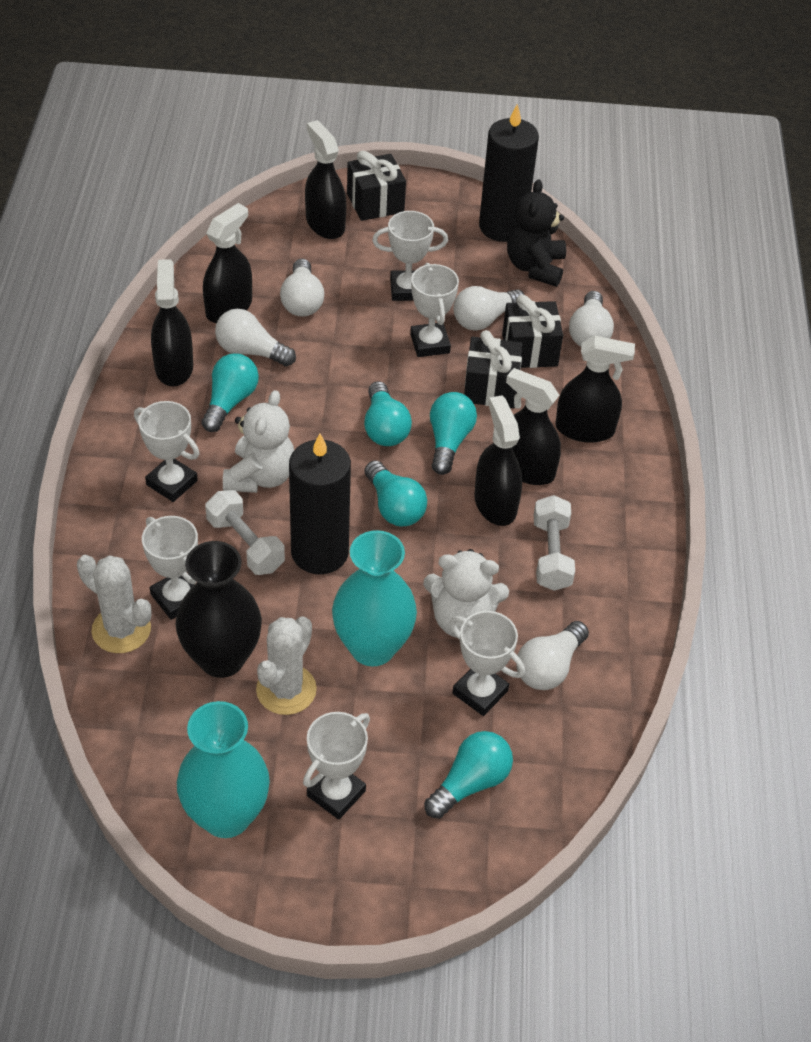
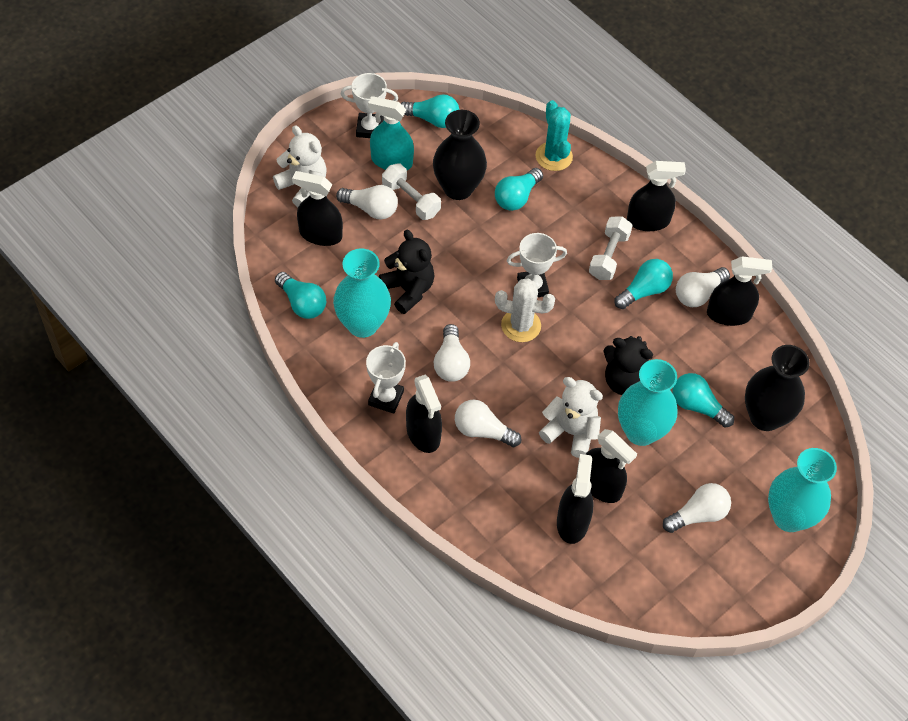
black candle: 2 -> 0
black gift: 3 -> 0
black teddy bear: 1 -> 2
black vase: 1 -> 2
turquoise cactus: 0 -> 1
turquoise spray bottle: 0 -> 1
turquoise vase: 2 -> 3
white cactus: 2 -> 1
white trophy: 6 -> 3

